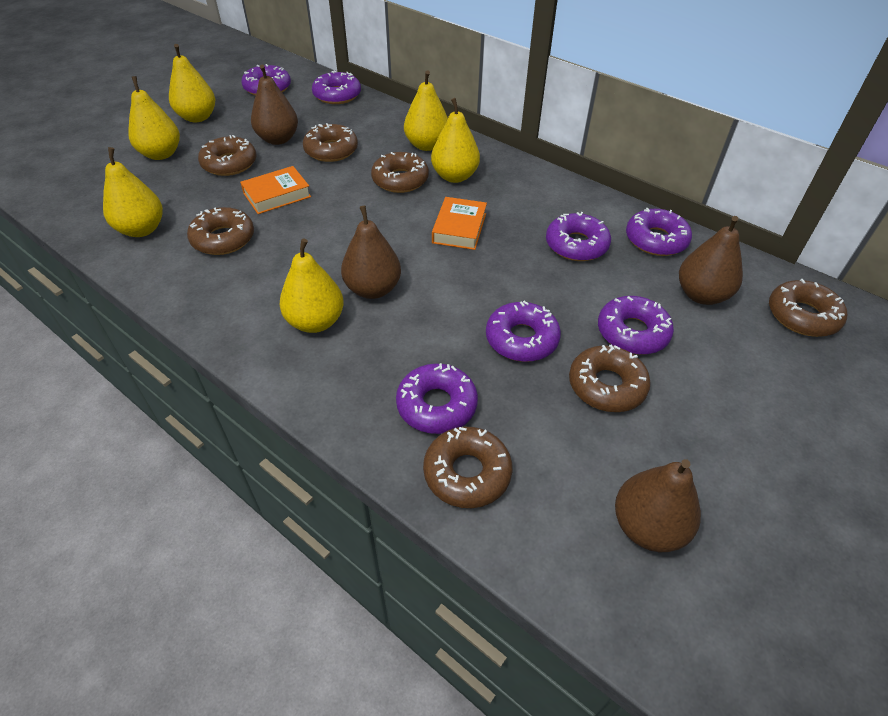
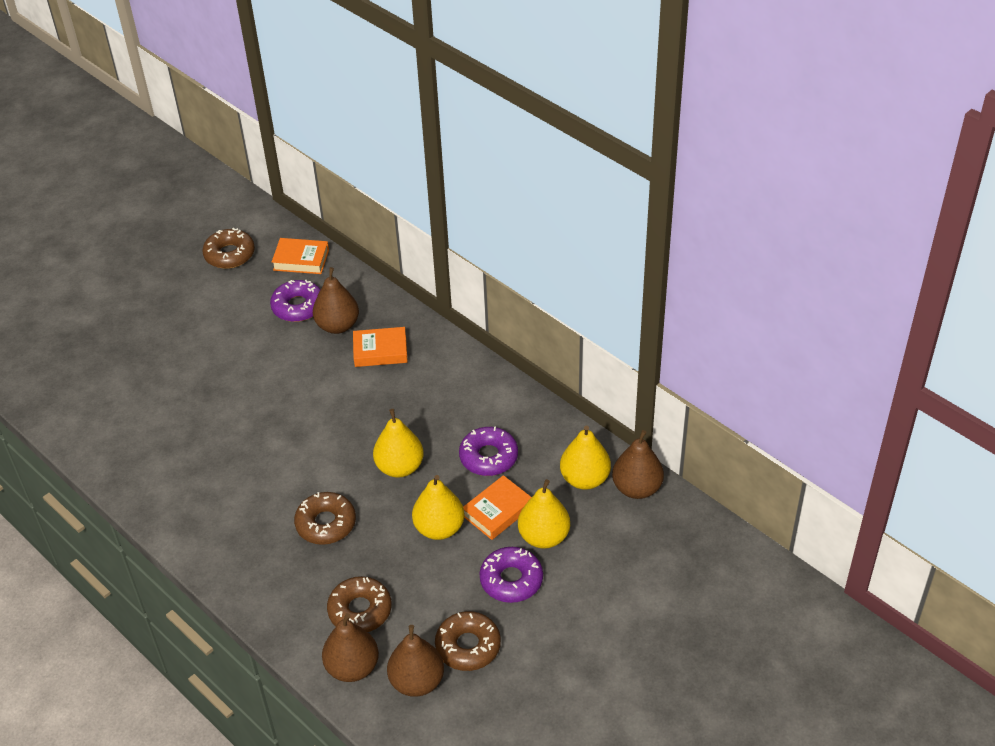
brown donut: 7 -> 4
orange book: 2 -> 3
purple donut: 7 -> 3
yellow pear: 6 -> 4

